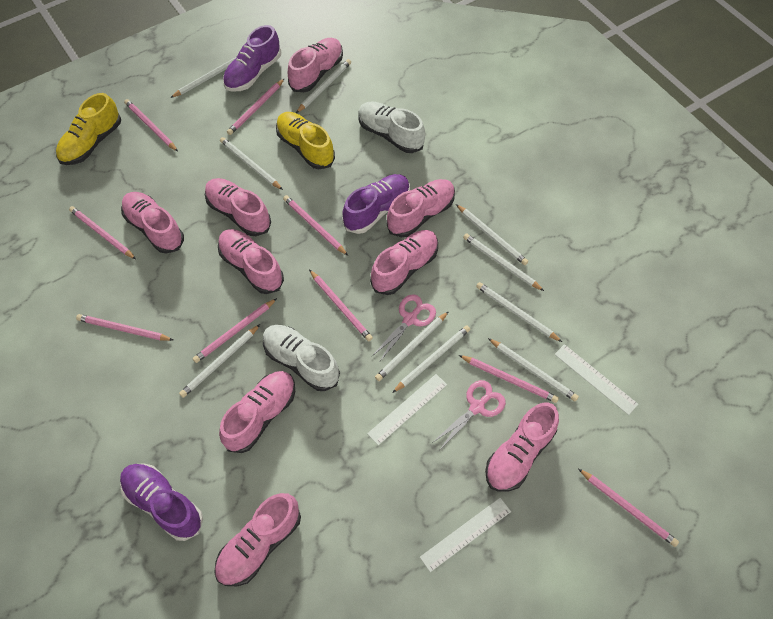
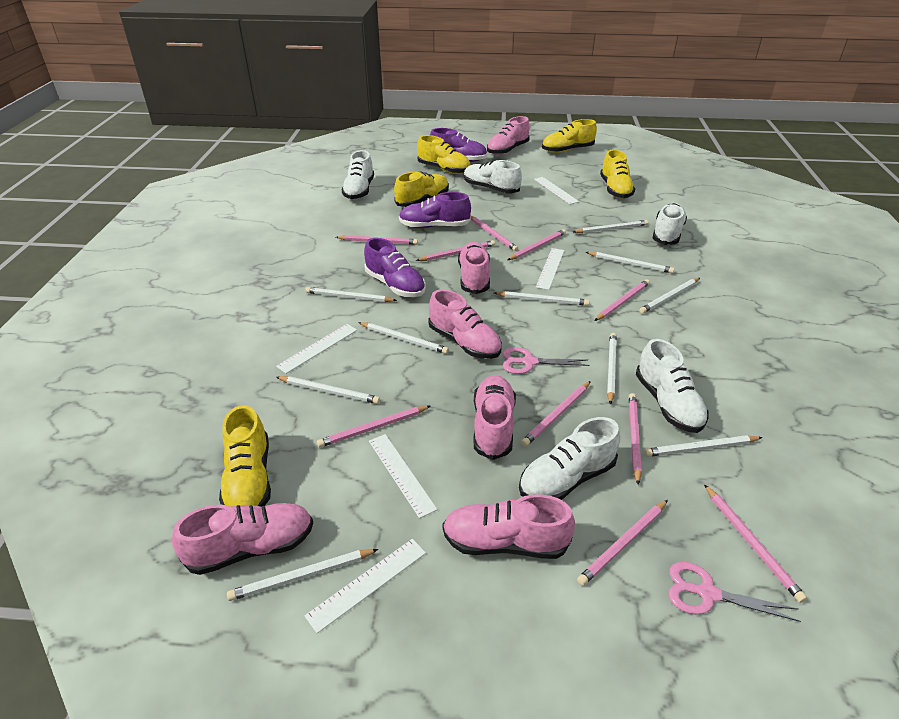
pink pencil: 9 -> 10
pink shoe: 9 -> 6
white ruler: 3 -> 5
white shoe: 2 -> 5
yellow shoe: 2 -> 5

